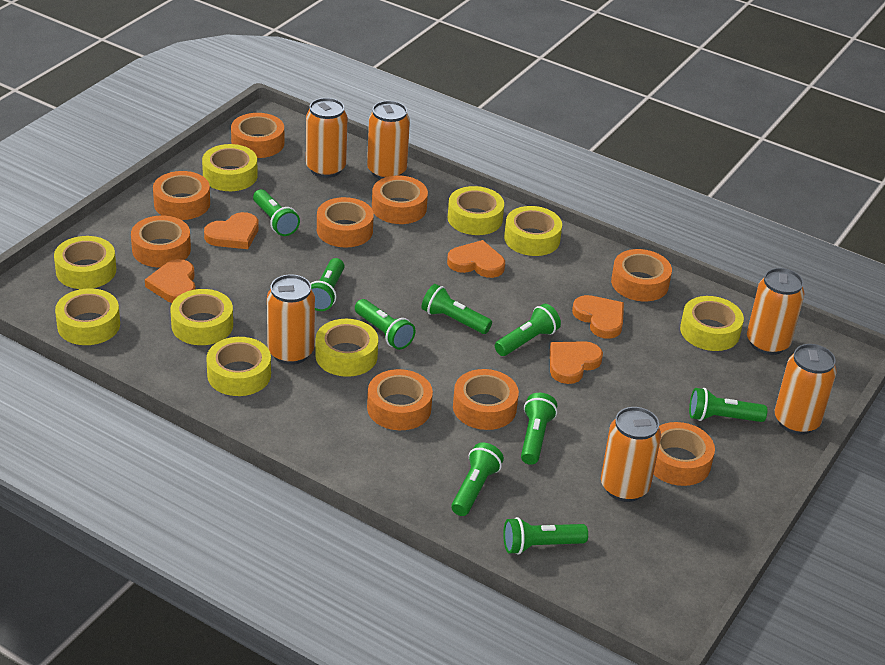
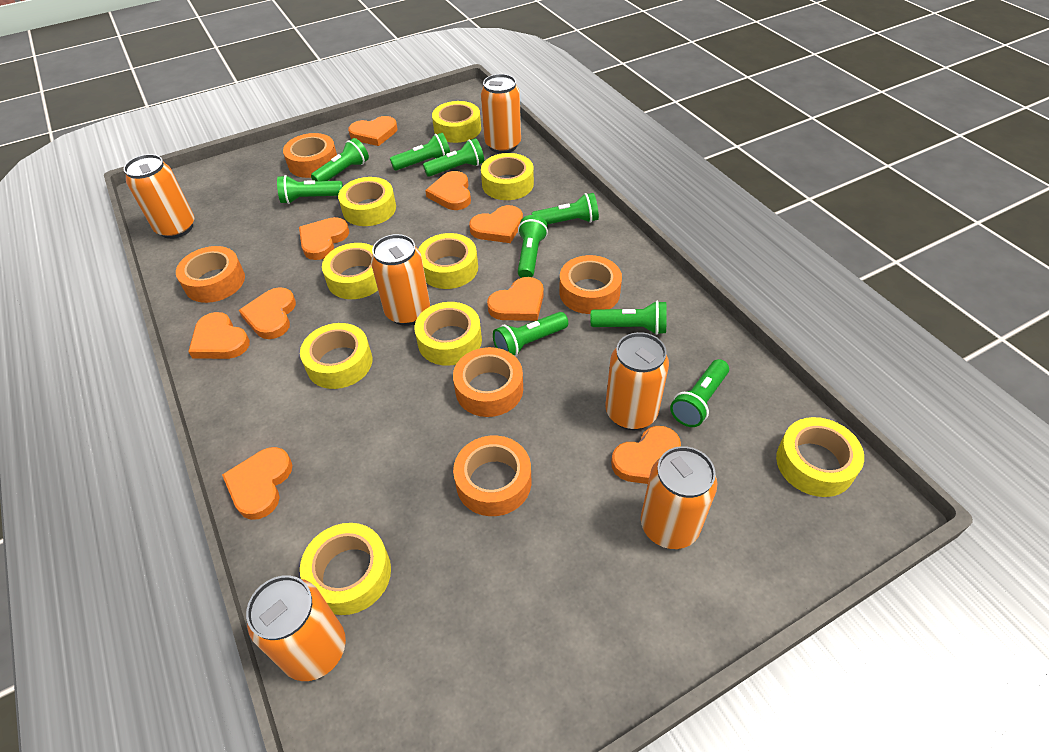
orange heart: 5 -> 9
orange tape: 9 -> 5

